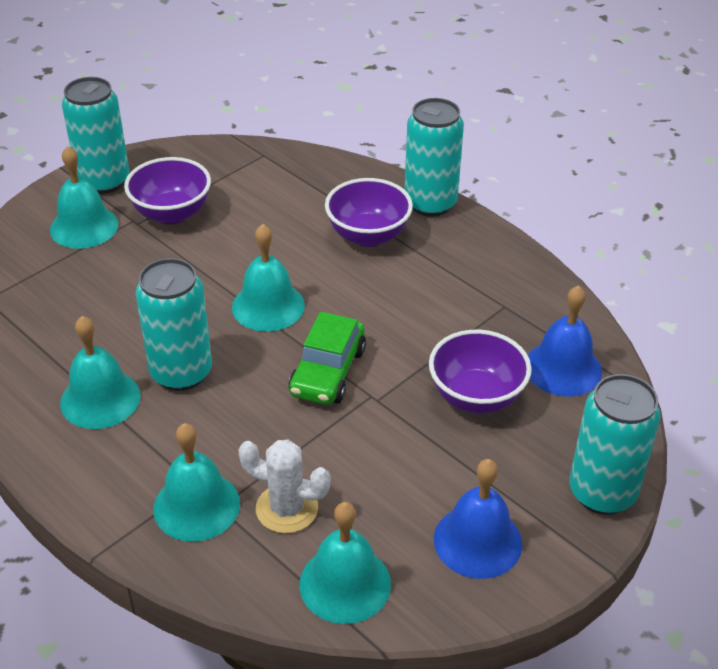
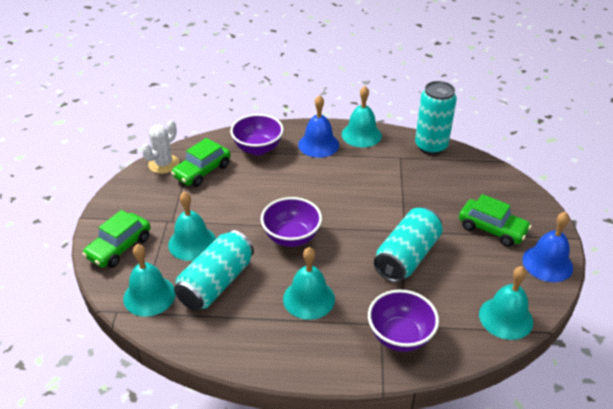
green car: 1 -> 3
turquoise can: 4 -> 3

